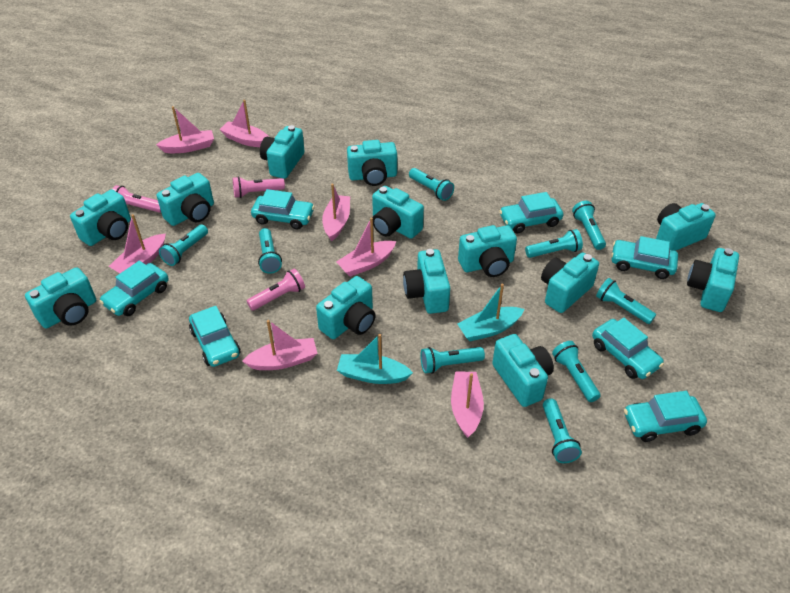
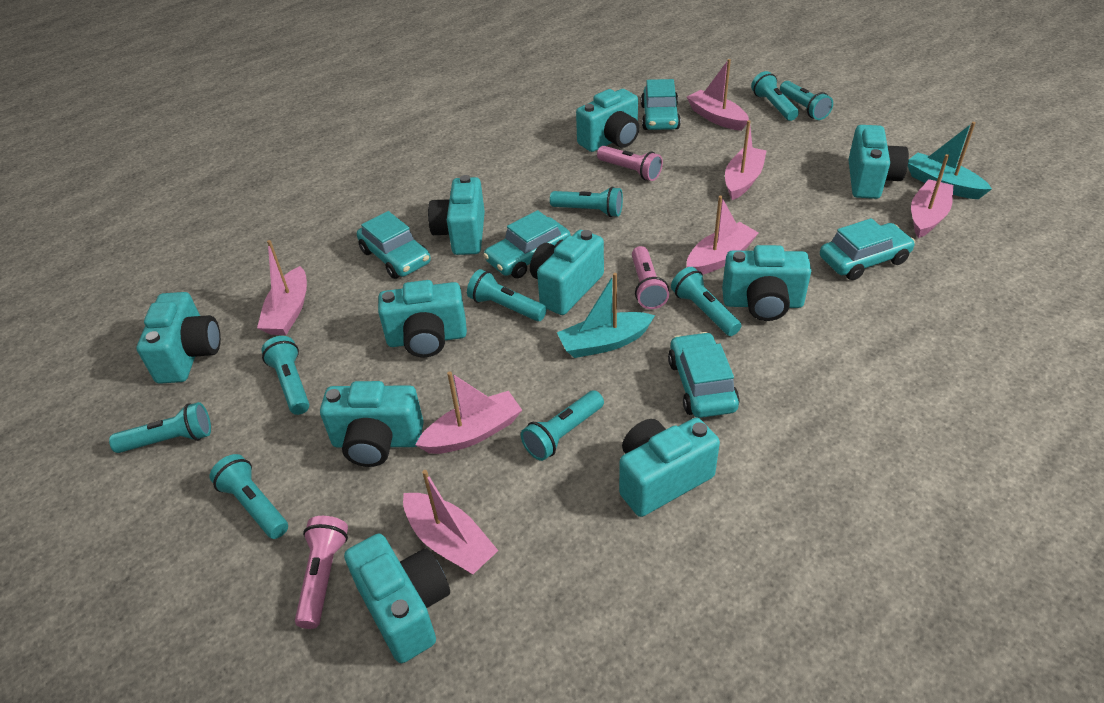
turquoise camera: 13 -> 10
turquoise car: 7 -> 5

